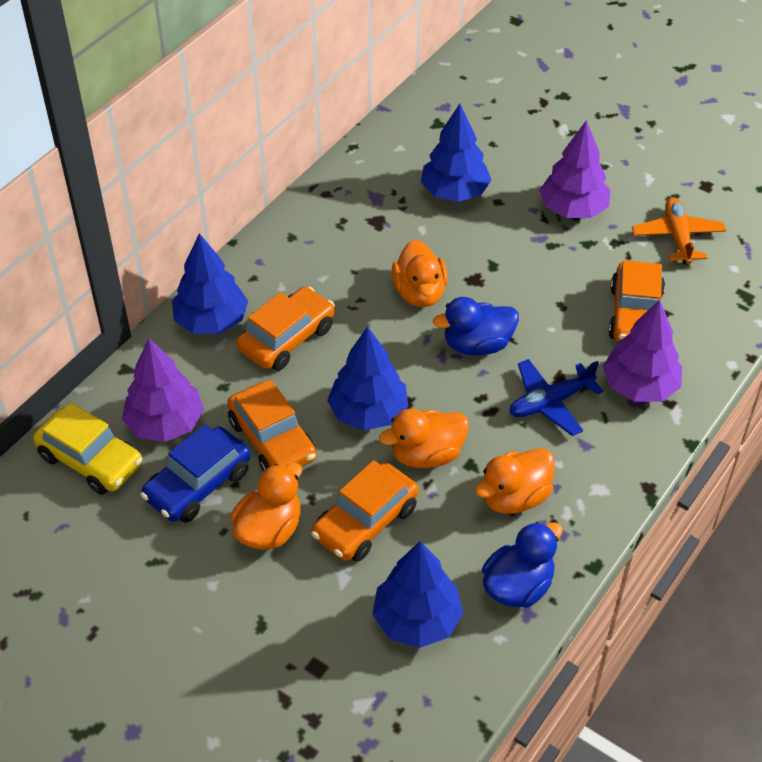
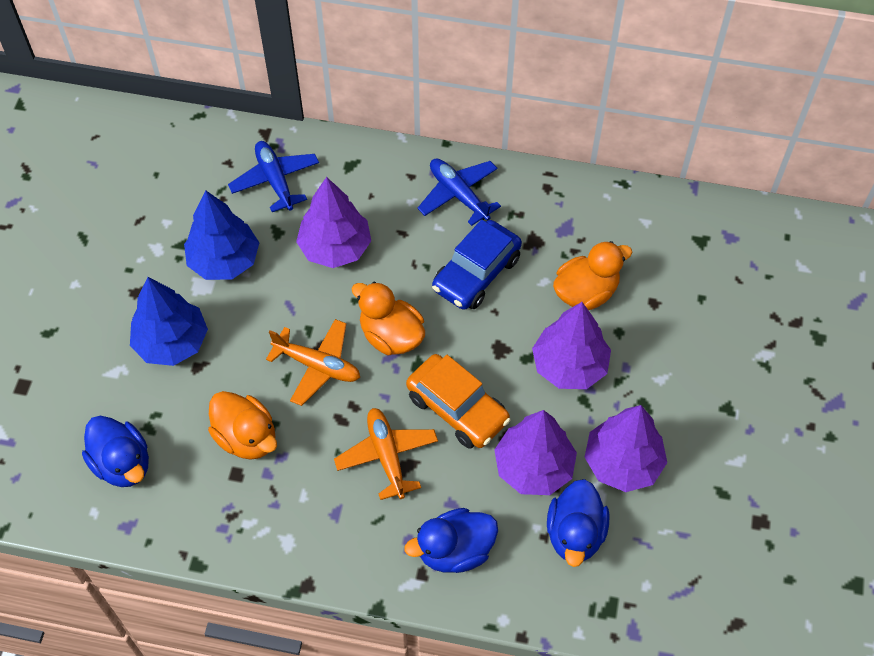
blue duck: 2 -> 3
blue plane: 1 -> 2
blue tree: 4 -> 2
orange car: 4 -> 1
orange duck: 4 -> 3
orange plane: 1 -> 2
purple tree: 3 -> 4
yellow car: 1 -> 0

